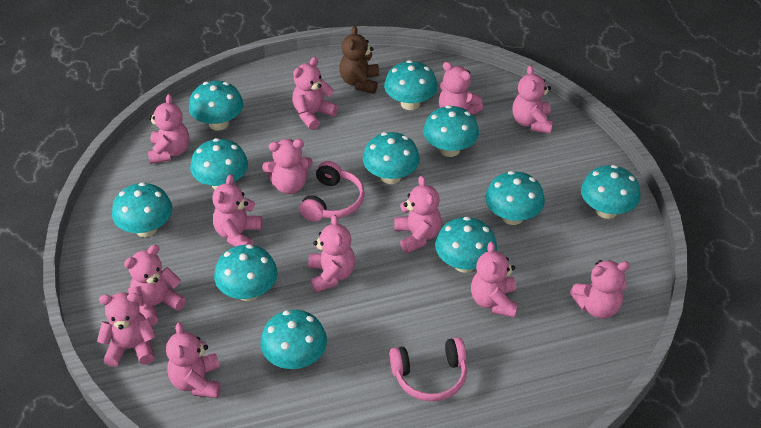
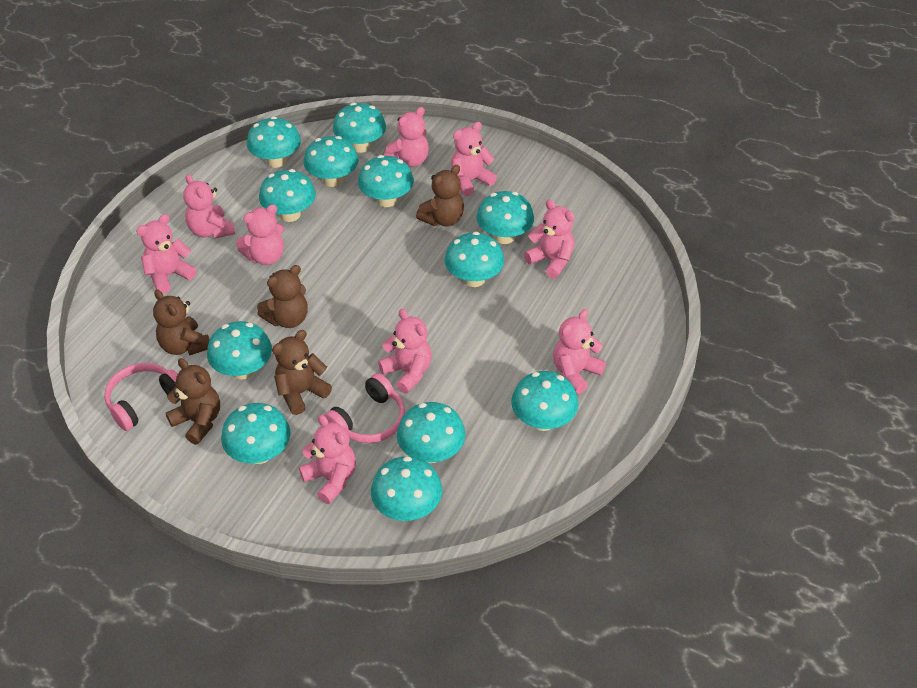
brown teddy bear: 1 -> 5
pink teddy bear: 13 -> 9
turquoise mushroom: 11 -> 12

